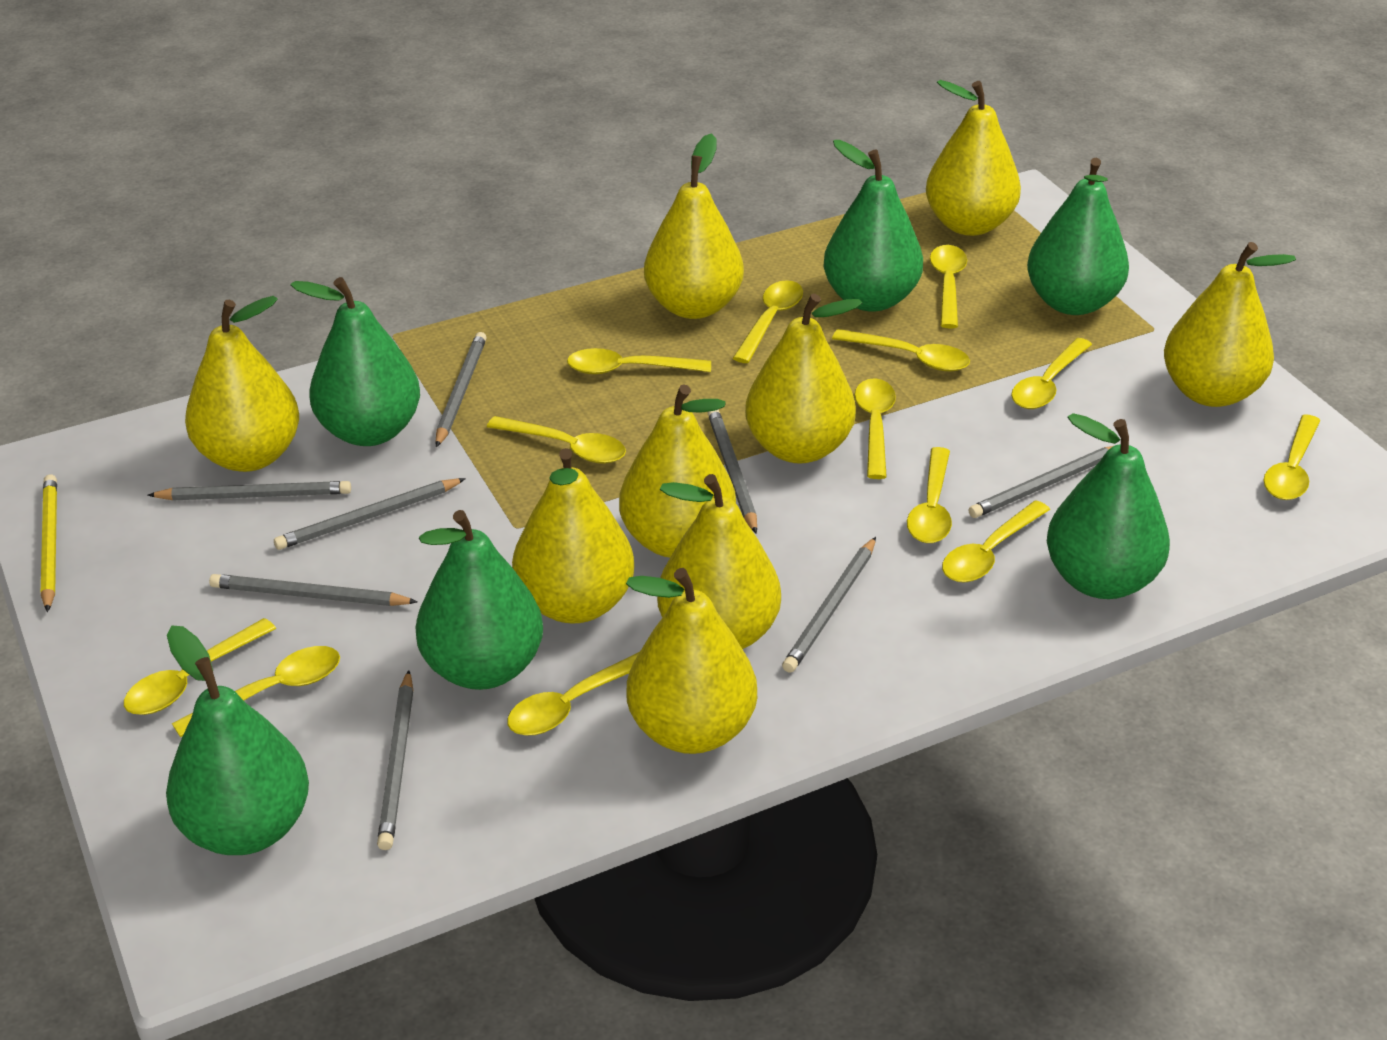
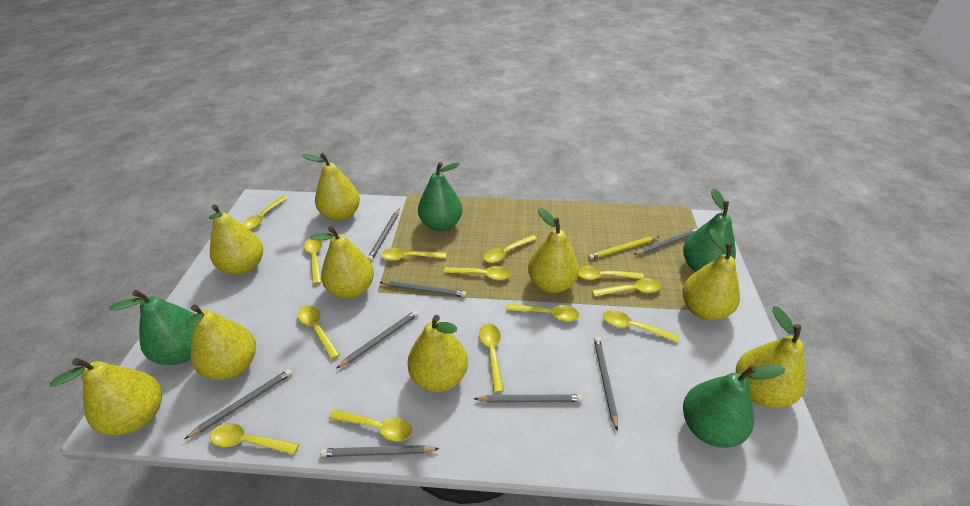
green pear: 6 -> 4

